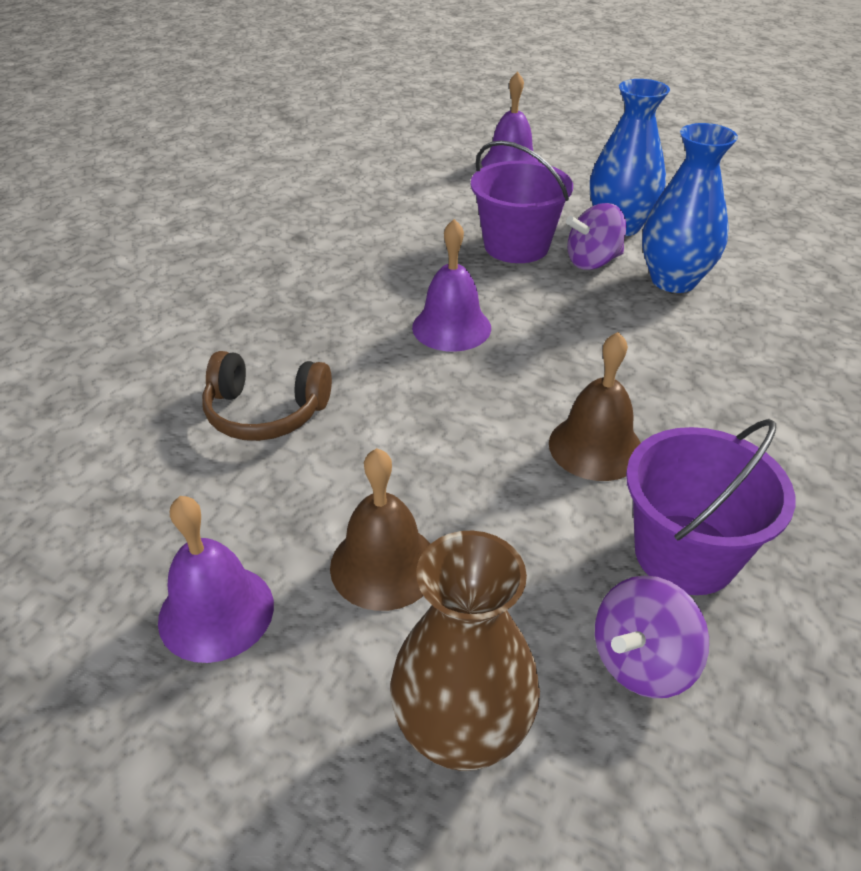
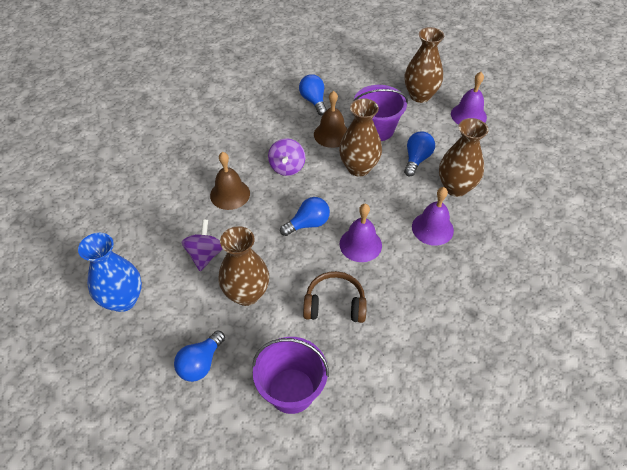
blue light bulb: 0 -> 4
blue vase: 2 -> 1
brown vase: 1 -> 4

